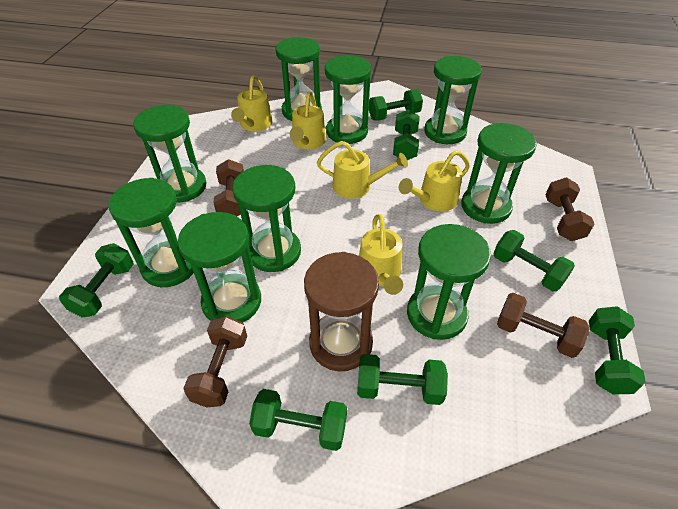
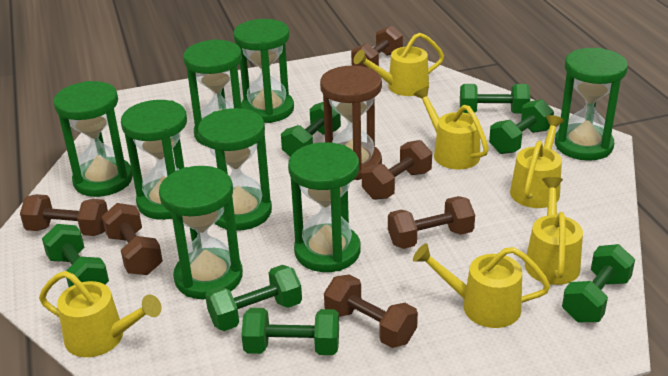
brown dumbbell: 4 -> 6
green hourglass: 9 -> 8
yellow watering can: 5 -> 6

